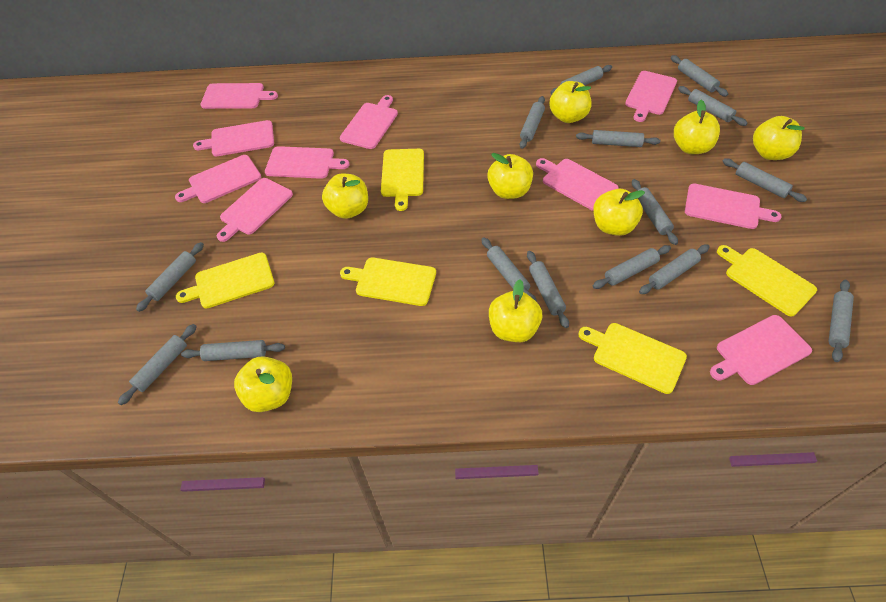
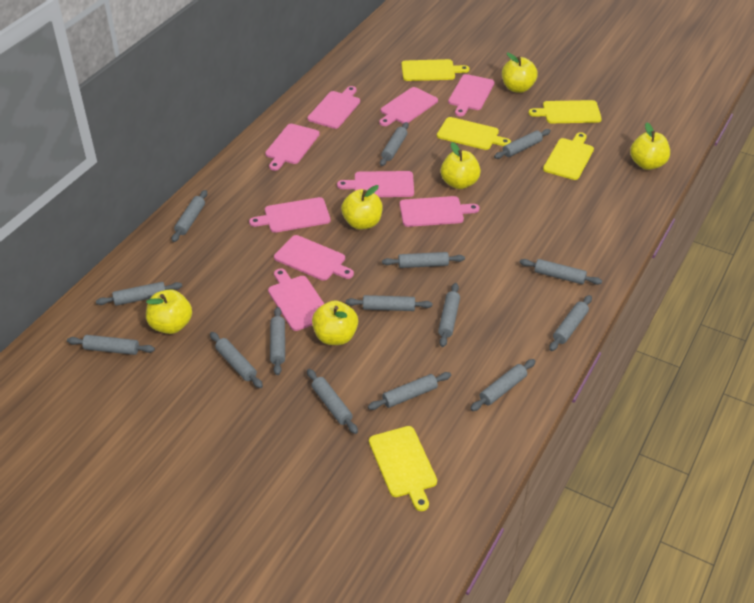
pink cutting board: 10 -> 9
yellow apple: 8 -> 6

